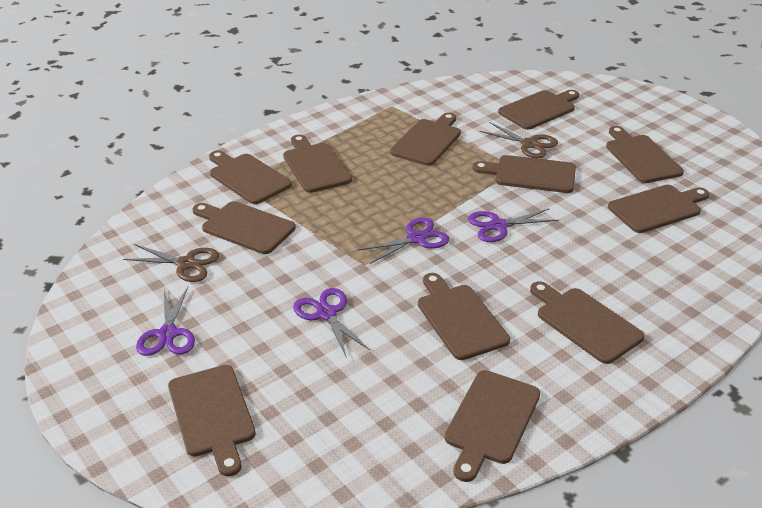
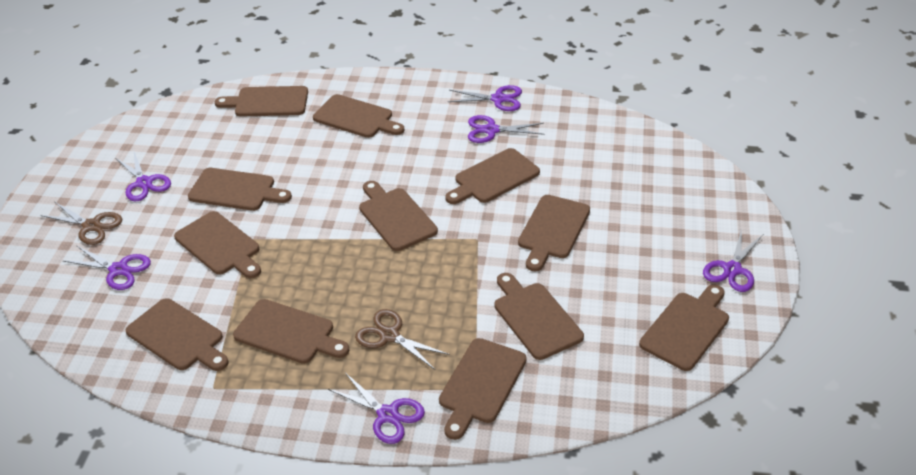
purple scissors: 4 -> 6

